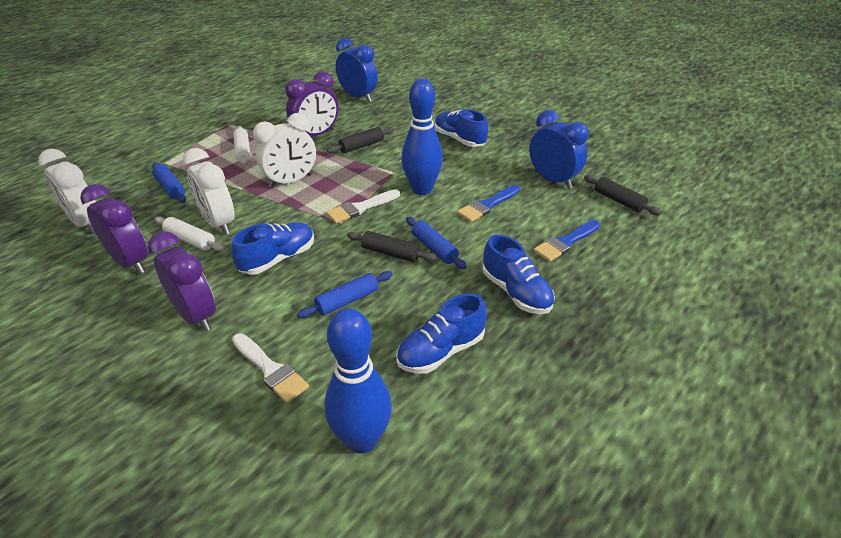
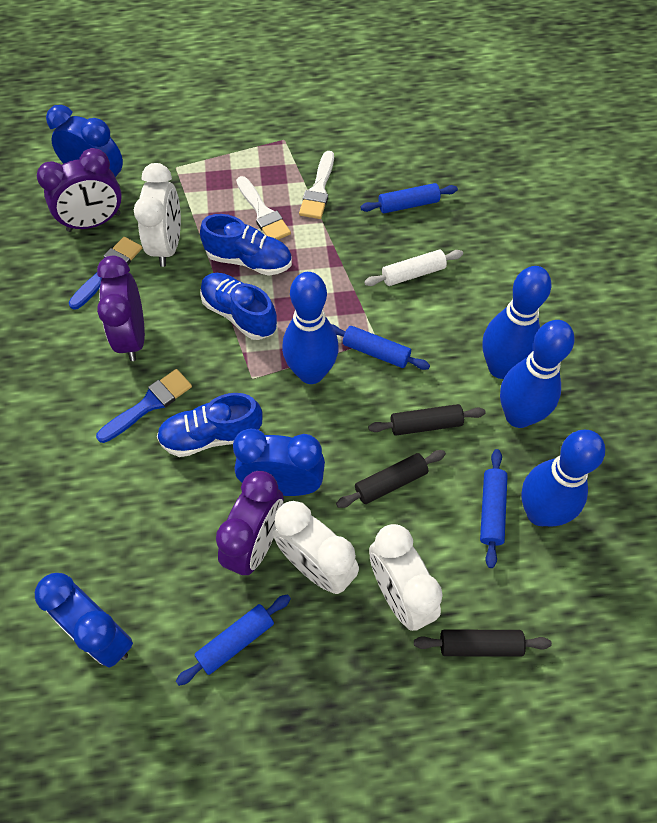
blue bowling pin: 2 -> 4
blue clock: 2 -> 3
blue rolling pin: 3 -> 4
blue shoe: 4 -> 3
white rolling pin: 2 -> 1

